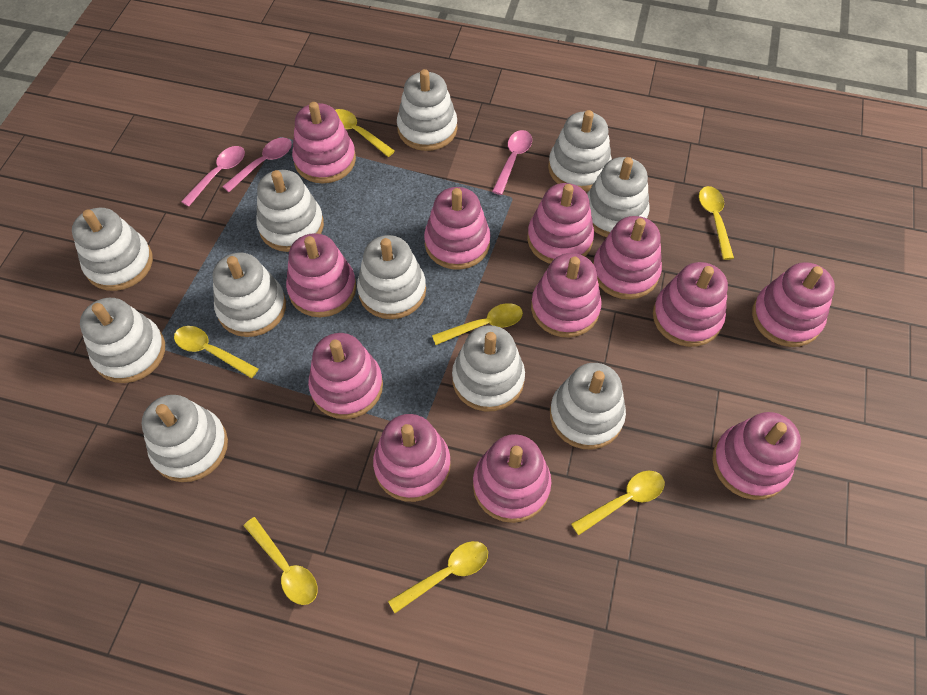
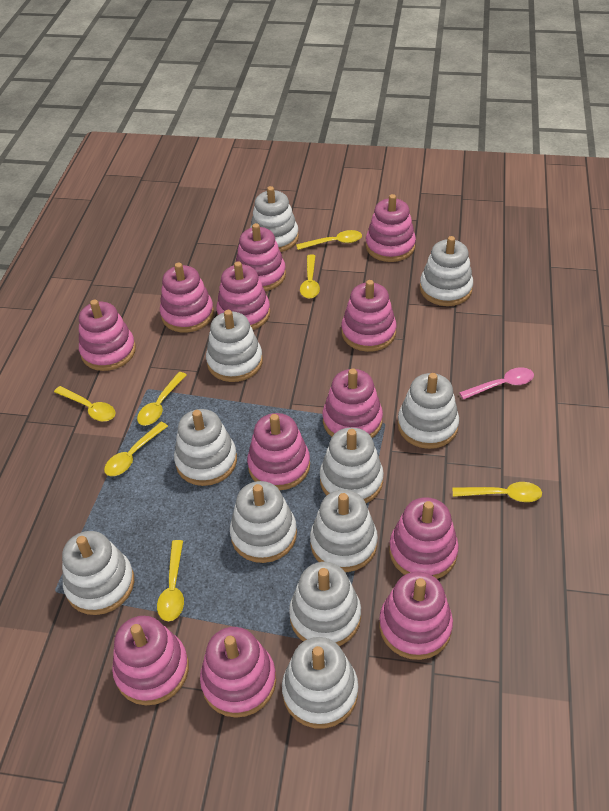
pink spoon: 3 -> 1

